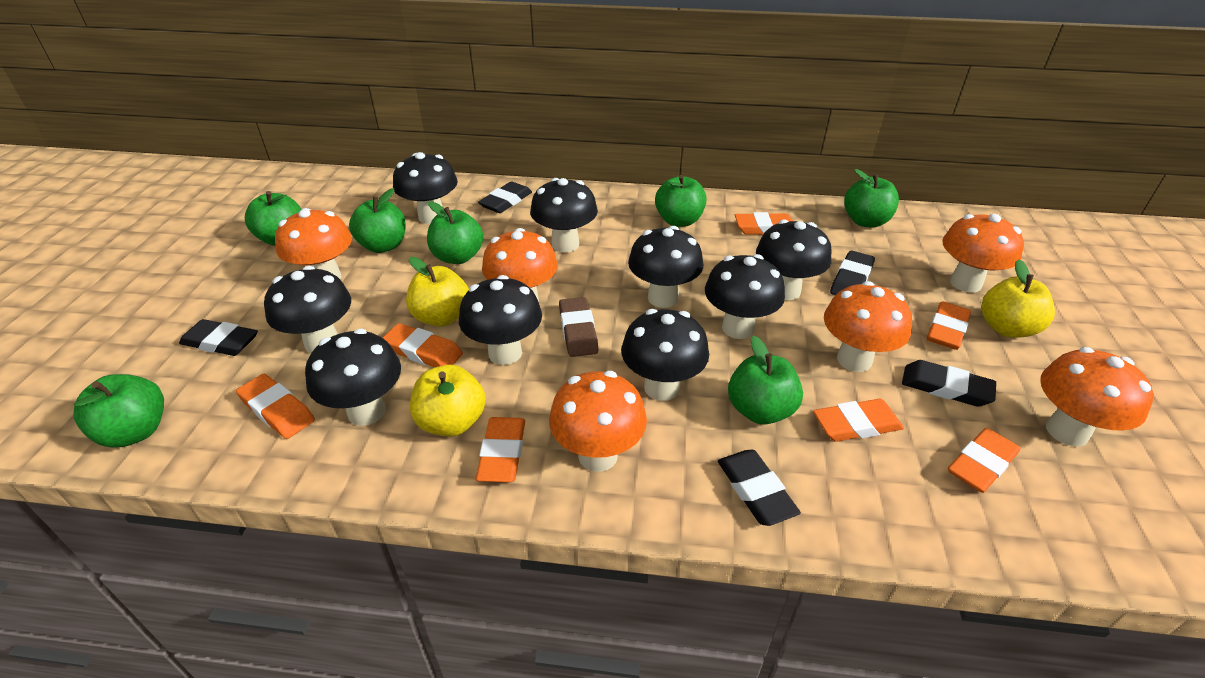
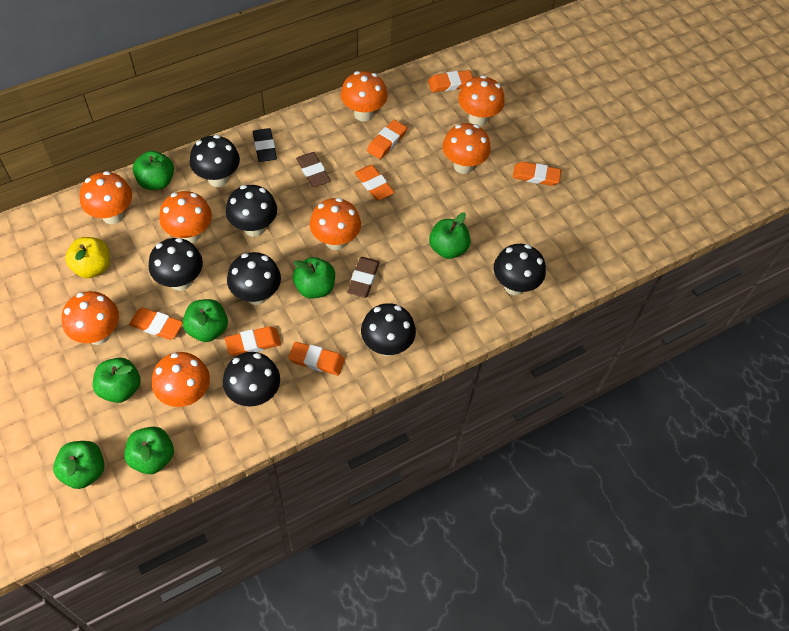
black eraser: 5 -> 1
black mushroom: 9 -> 7
brown eraser: 1 -> 2
orange mushroom: 6 -> 8
yellow apple: 3 -> 1

